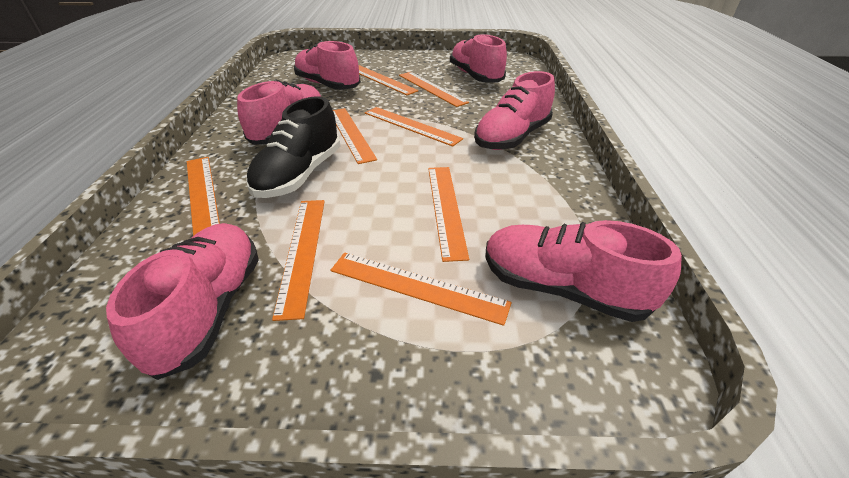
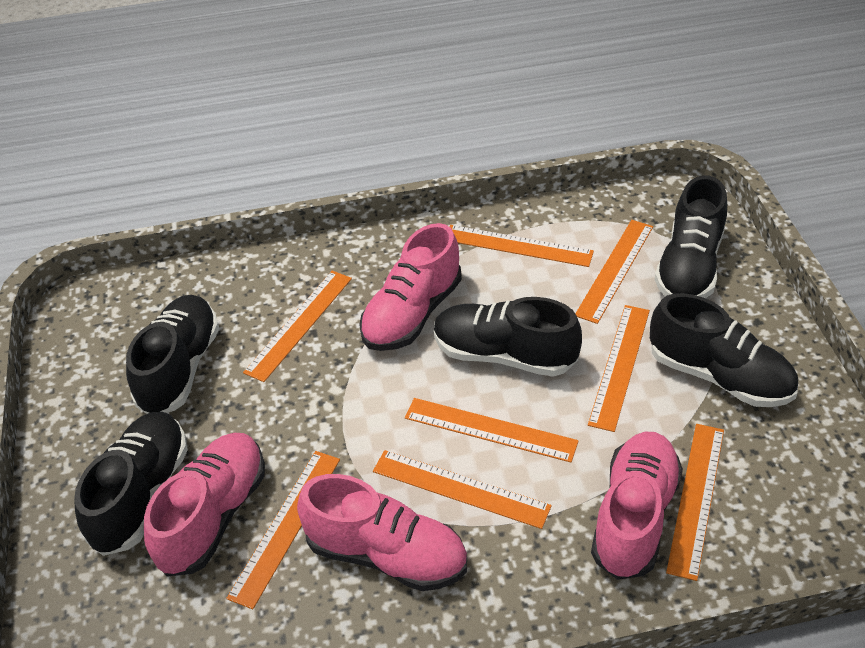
black shoe: 1 -> 5
pink shoe: 6 -> 4

